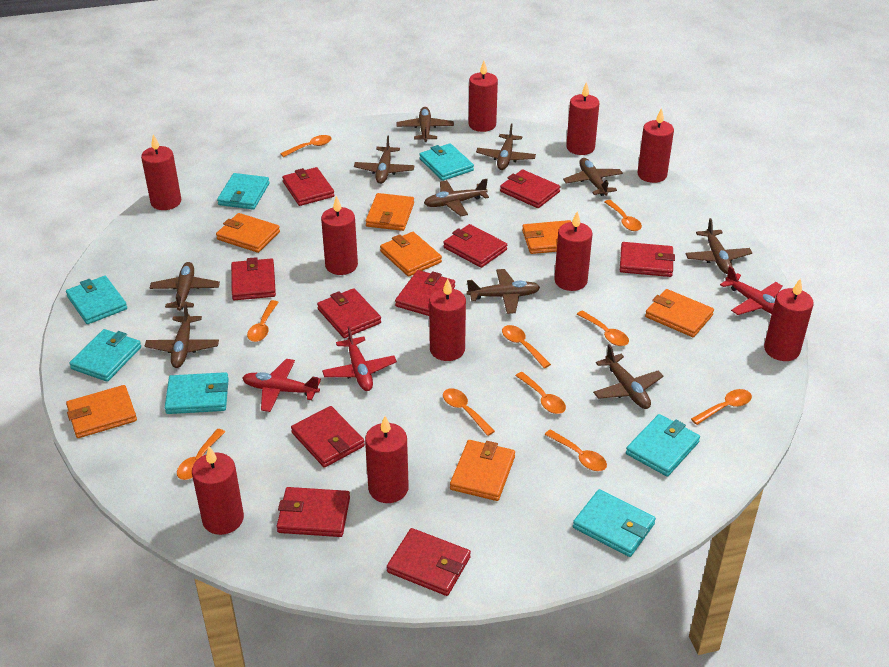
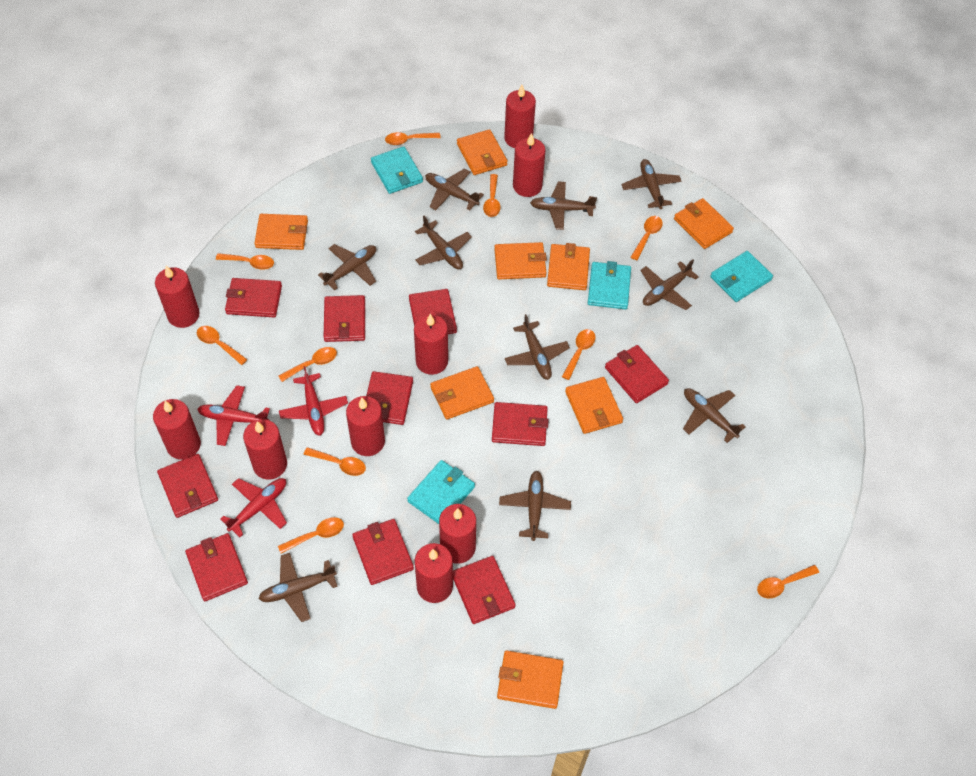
orange wallet: 7 -> 8
red candle: 10 -> 9
turquoise wallet: 7 -> 4

